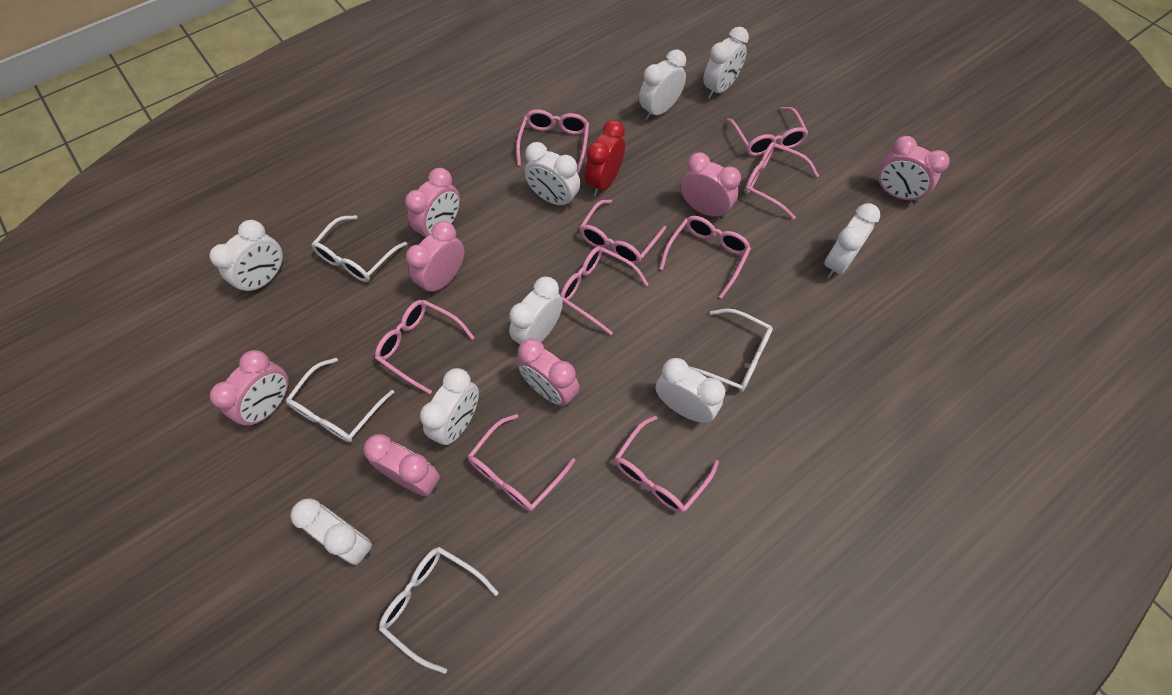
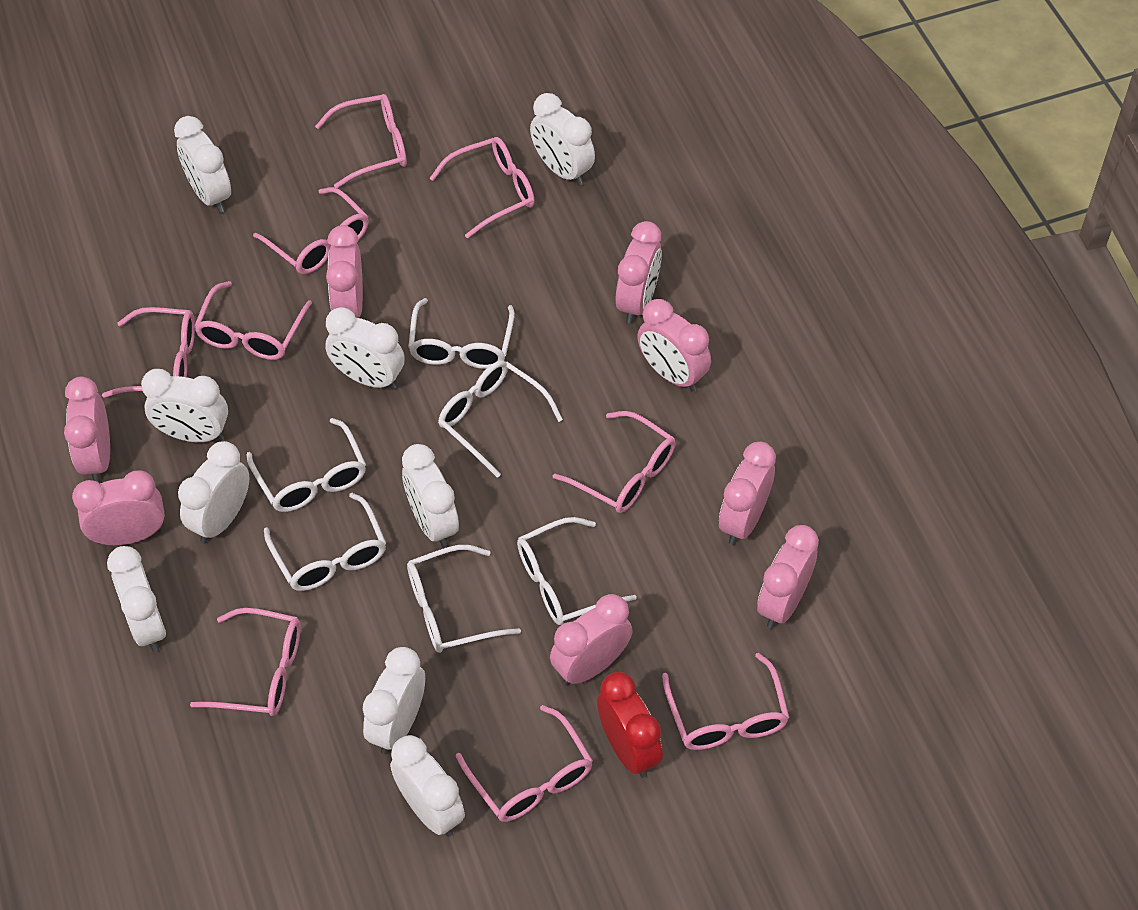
pink clock: 7 -> 8
white glasses: 4 -> 6

